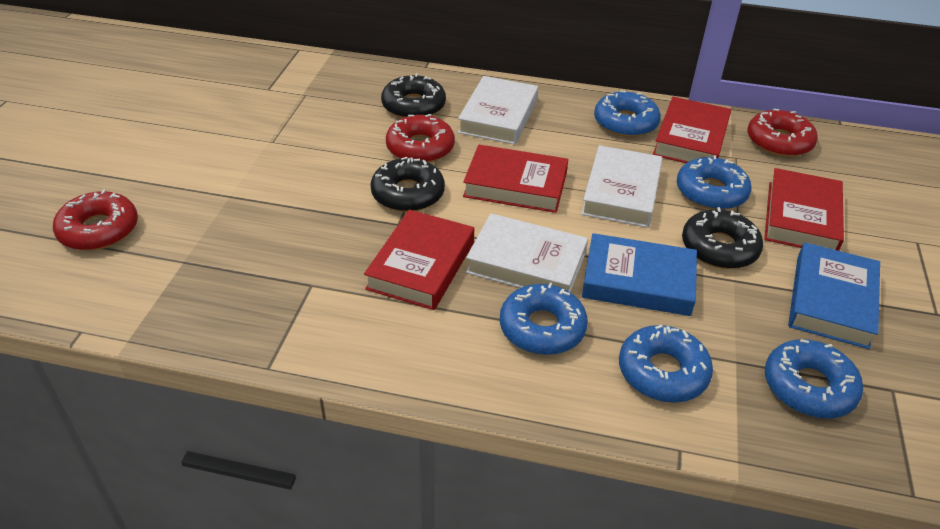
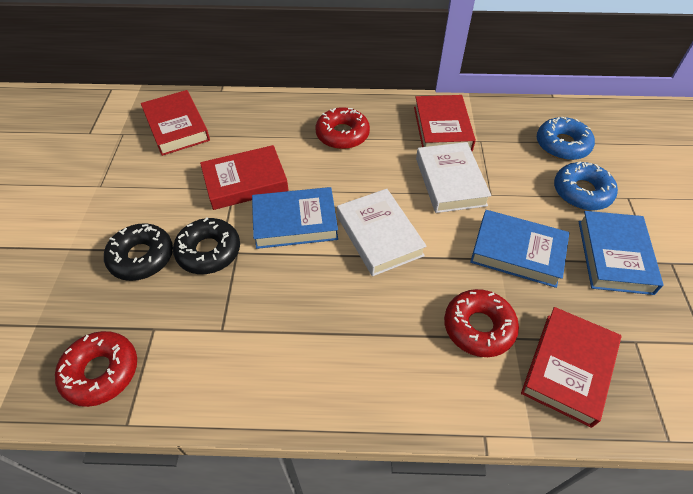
black donut: 3 -> 2
blue book: 2 -> 3
blue donut: 5 -> 2
white book: 3 -> 2

